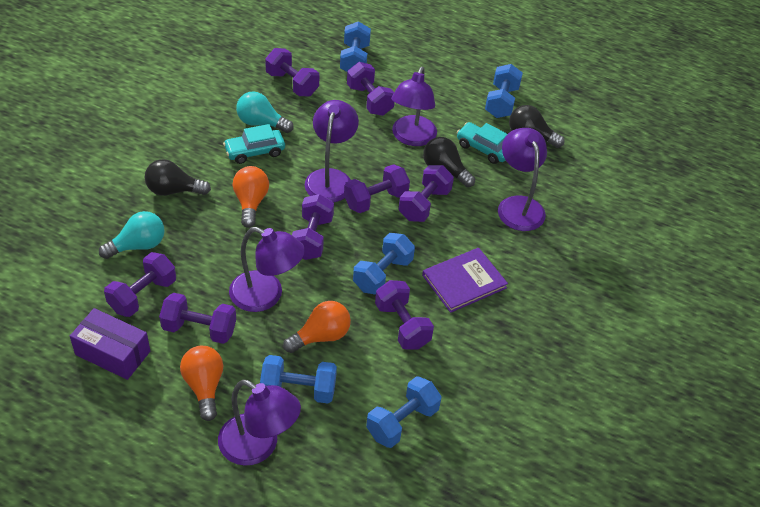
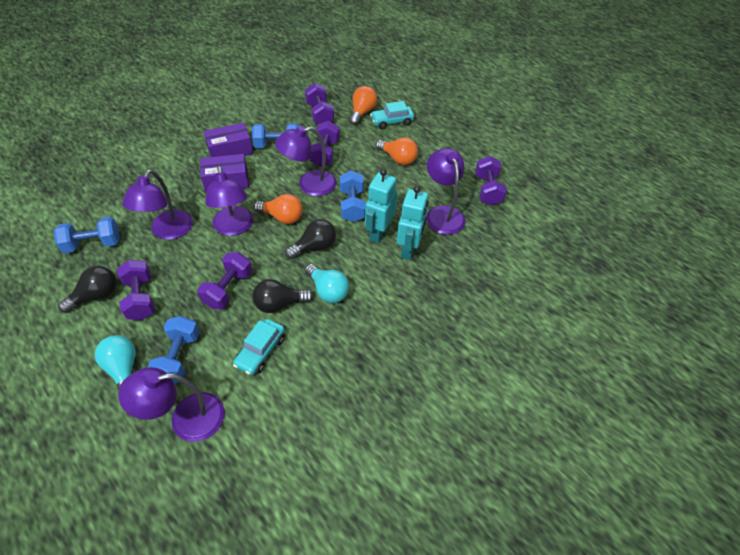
blue dumbbell: 5 -> 4
purple book: 1 -> 0
purple box: 1 -> 2
purple dumbbell: 8 -> 5
turquoise robot: 0 -> 2

